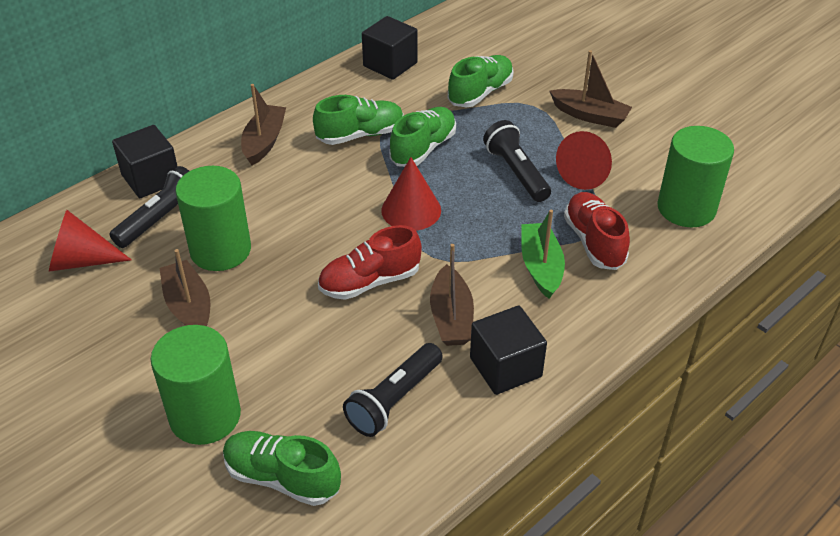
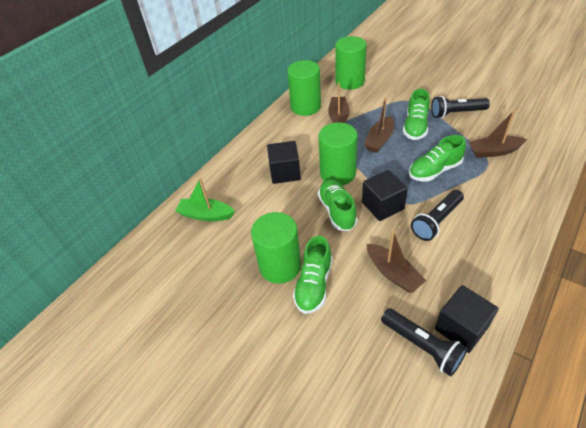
green cylinder: 3 -> 4
red cone: 3 -> 0
red shoe: 2 -> 0

